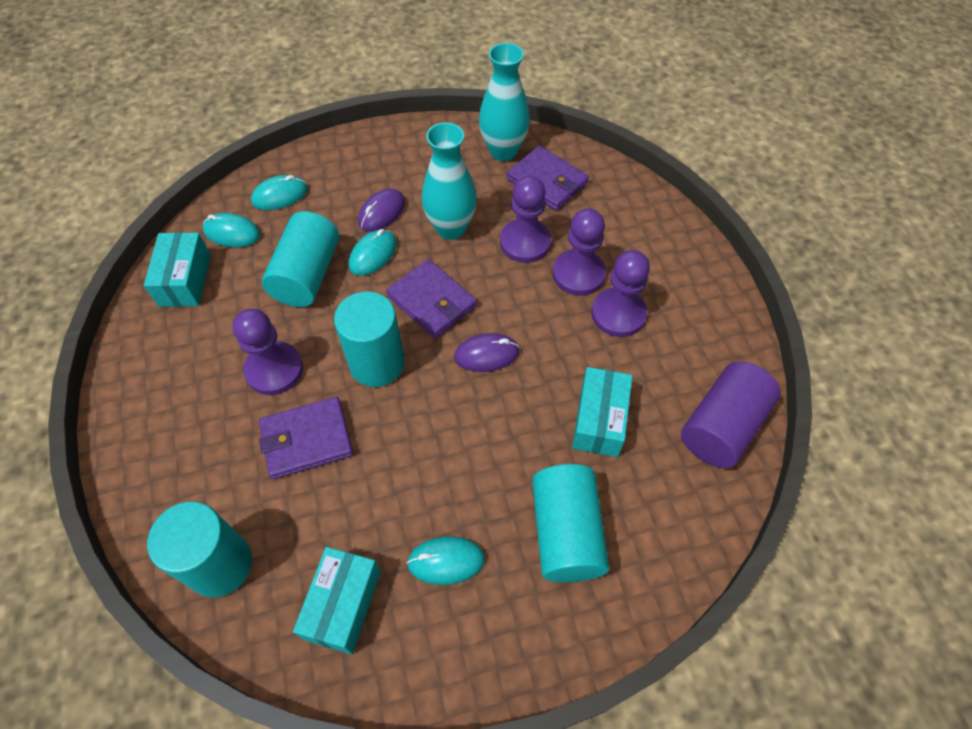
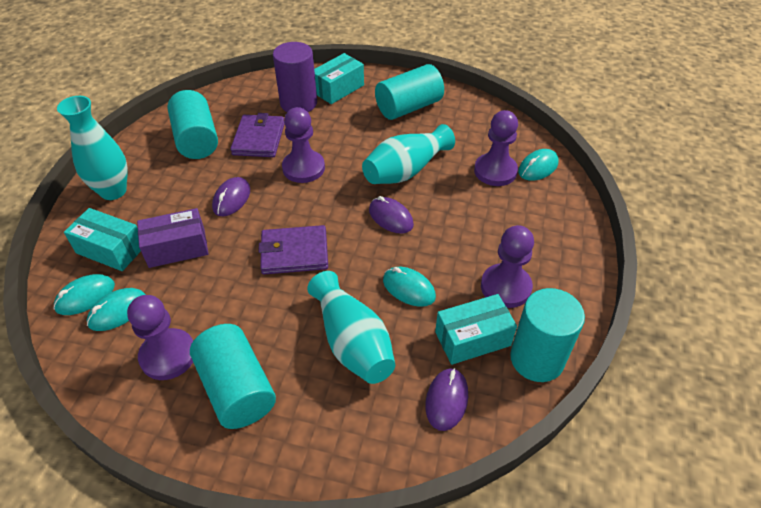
purple box: 0 -> 1
purple mouse: 2 -> 3
purple wallet: 3 -> 2
turquoise vase: 2 -> 3

